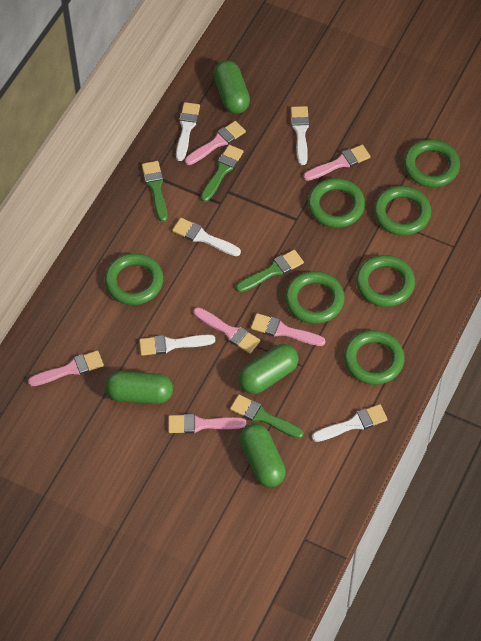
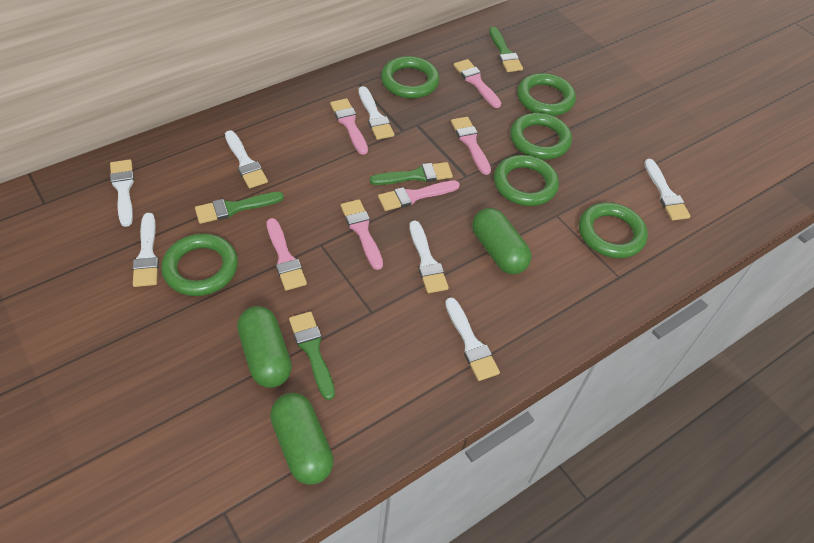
green capsule: 4 -> 3
green ring: 7 -> 6
white brush: 5 -> 7

